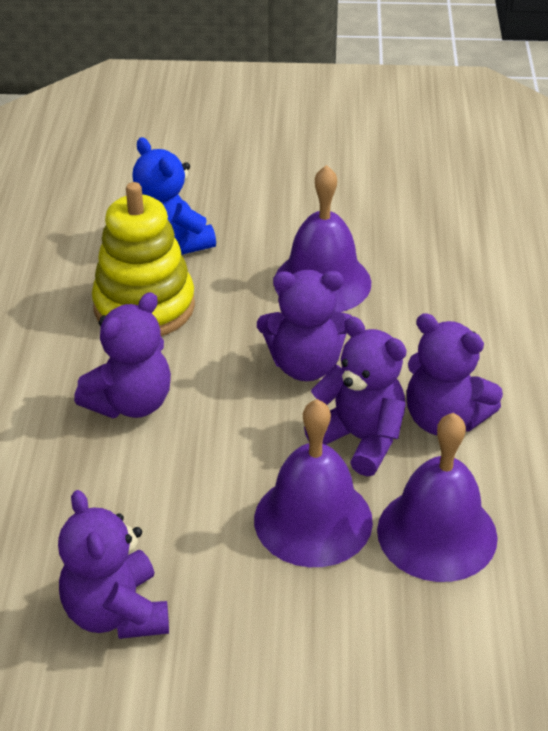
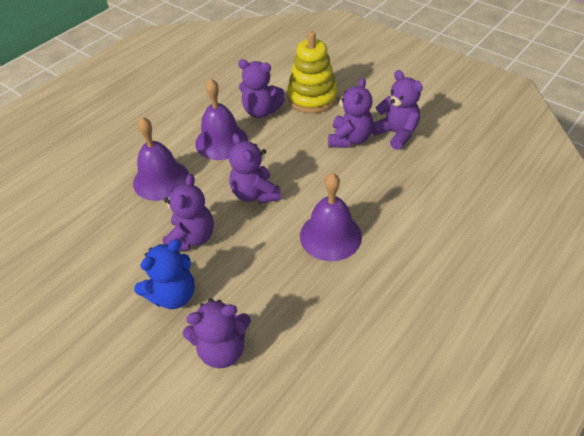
purple teddy bear: 5 -> 6

